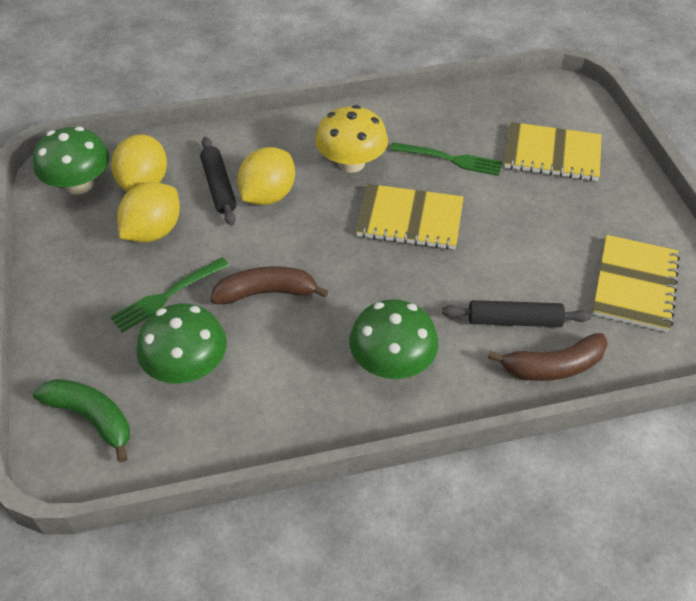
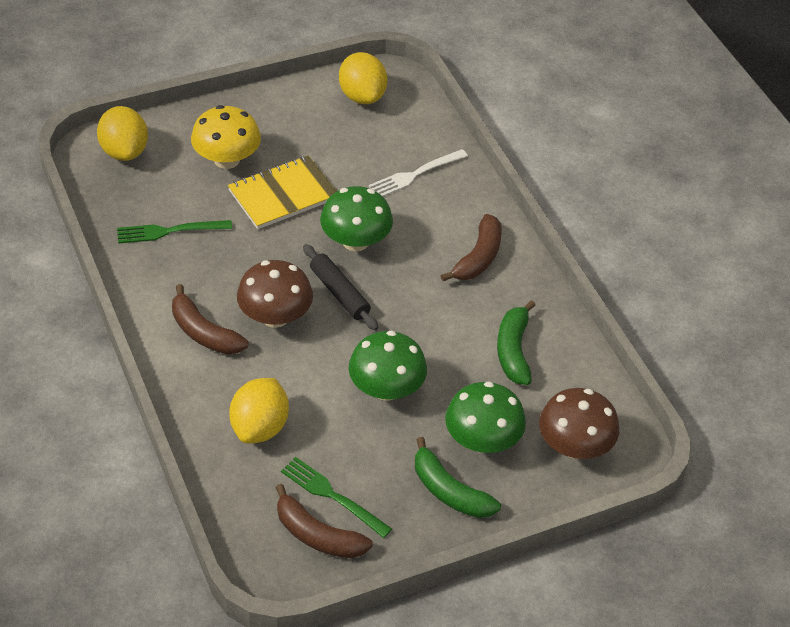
black rolling pin: 2 -> 1
brown banana: 2 -> 3
brown mushroom: 0 -> 2
green banana: 1 -> 2
white fork: 0 -> 1
yellow notebook: 3 -> 1

